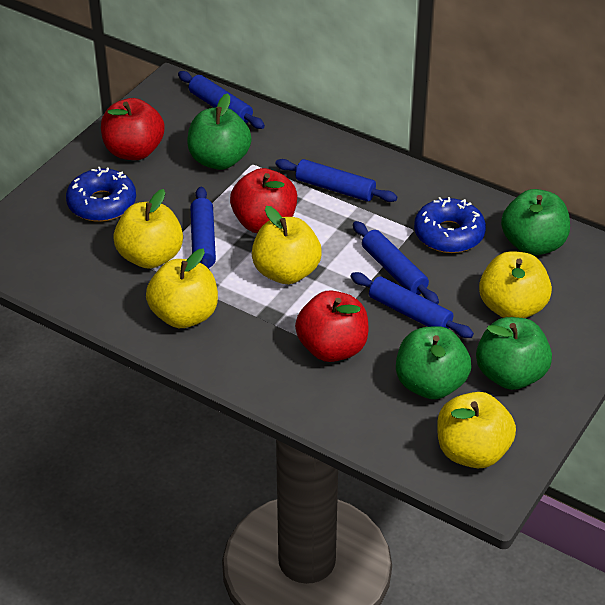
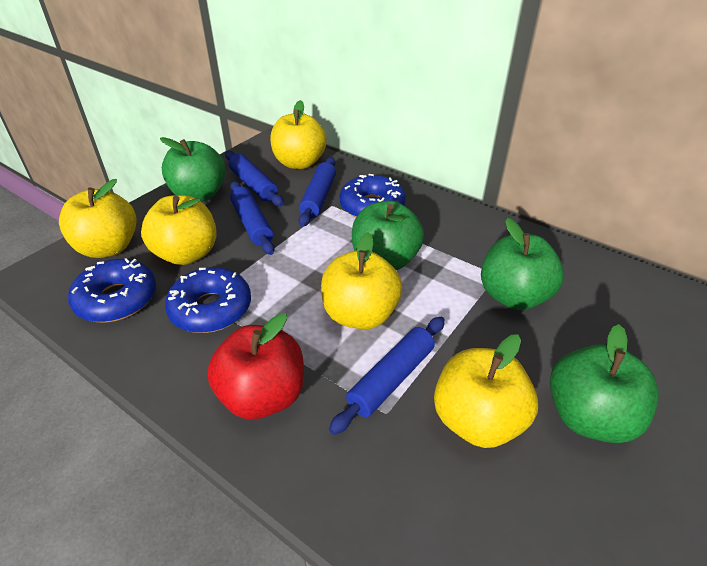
blue donut: 2 -> 3
blue rolling pin: 5 -> 4
red apple: 3 -> 1

